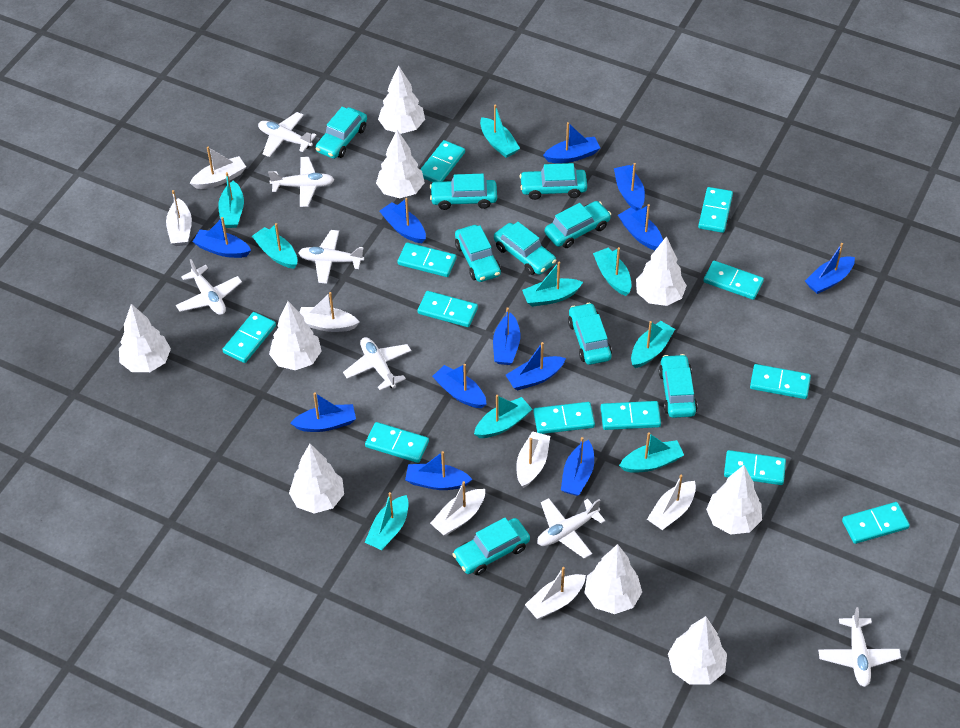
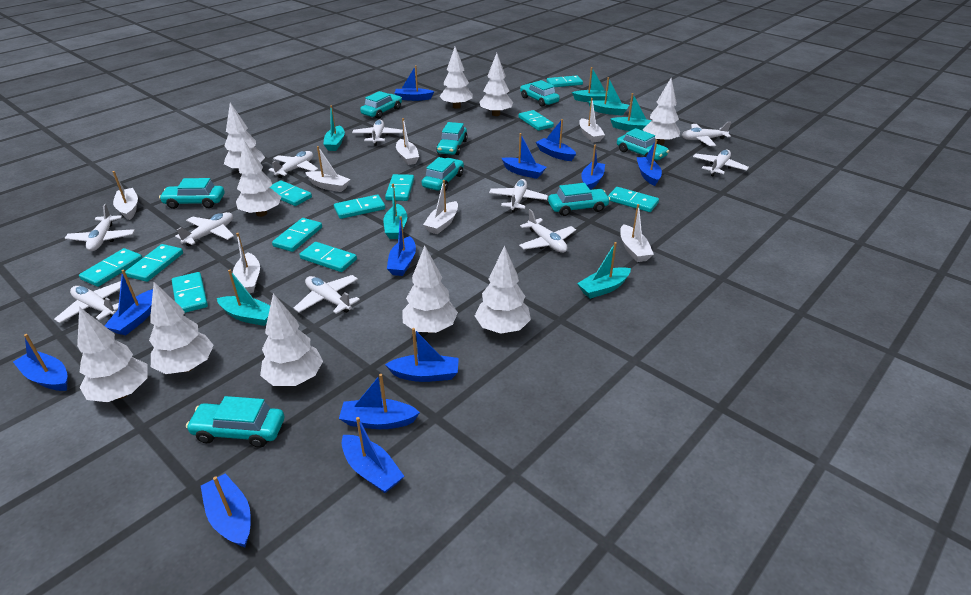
turquoise boat: 9 -> 7
turquoise car: 9 -> 8
turquoise domino: 12 -> 11
white plane: 7 -> 10
white tree: 9 -> 10

